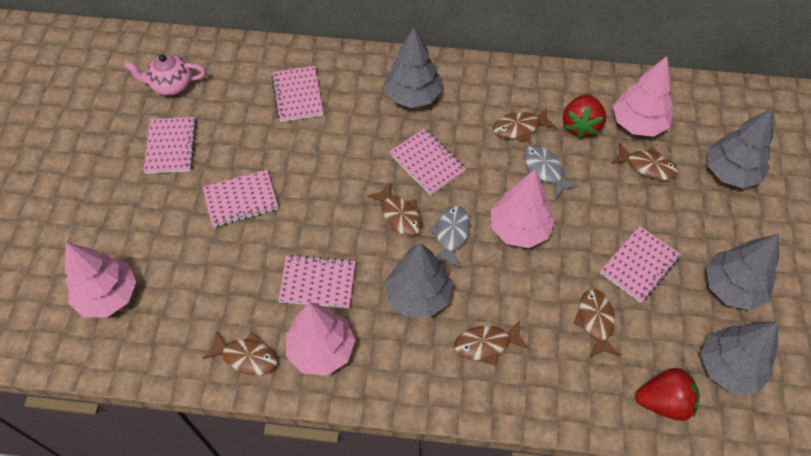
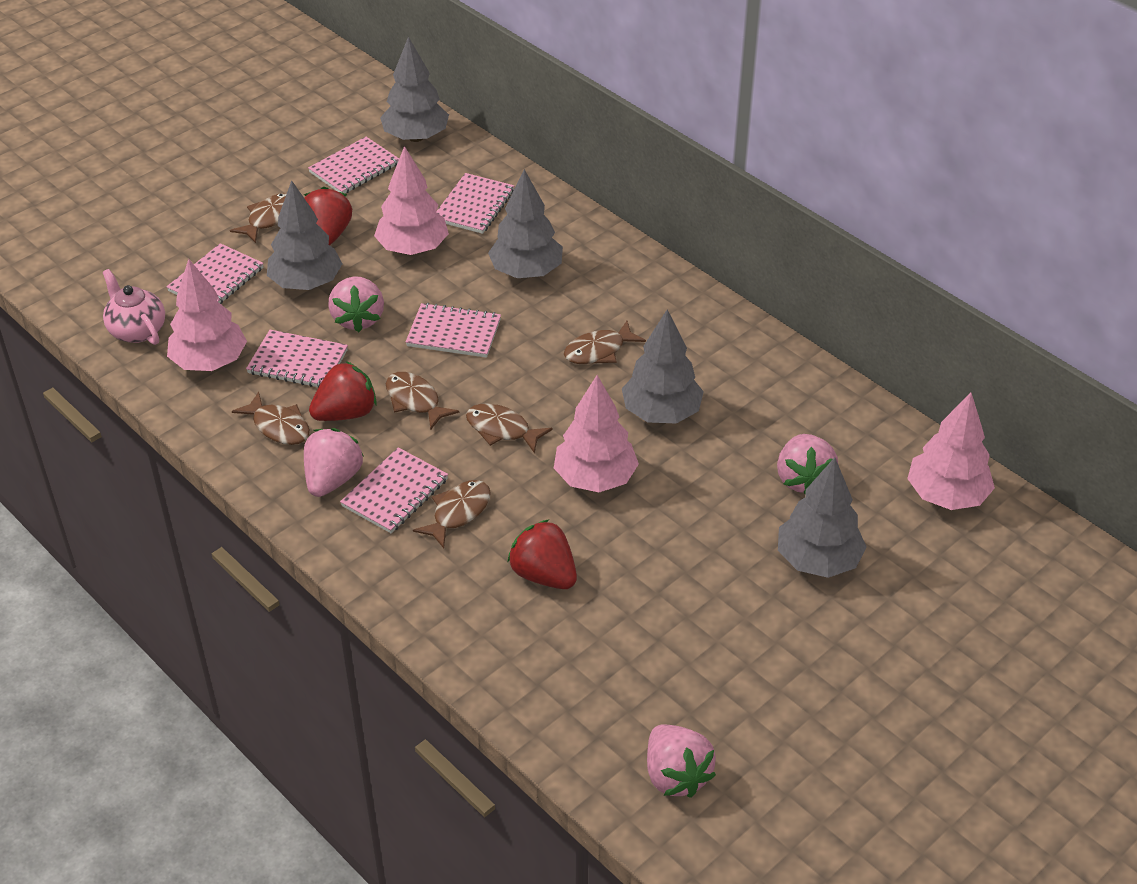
grey fish: 2 -> 0
pink strawberry: 0 -> 4
red strawberry: 2 -> 3

